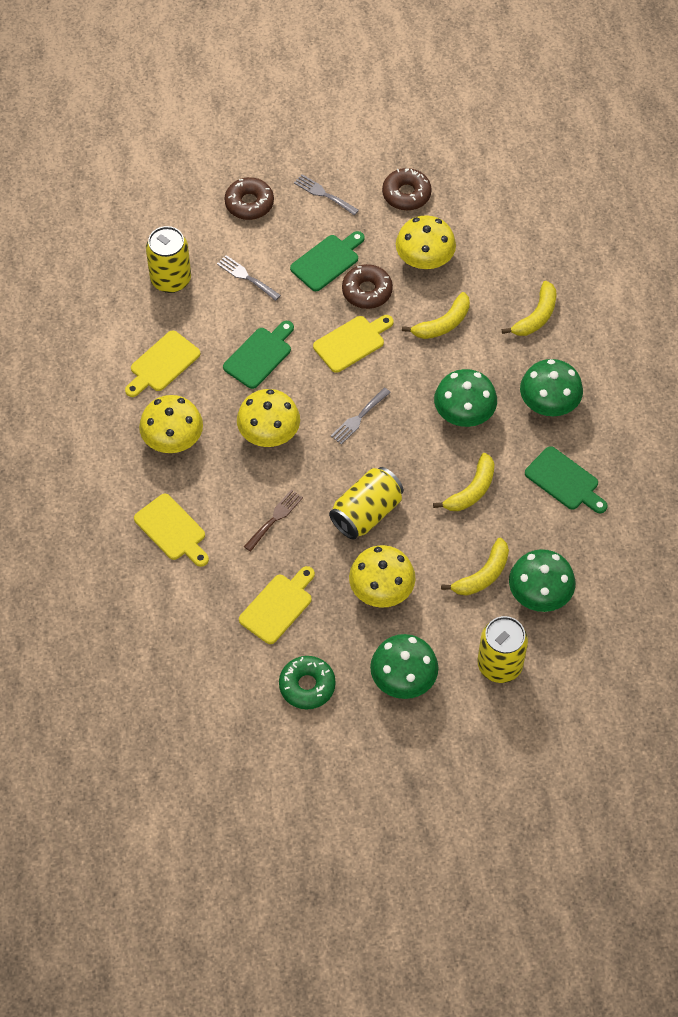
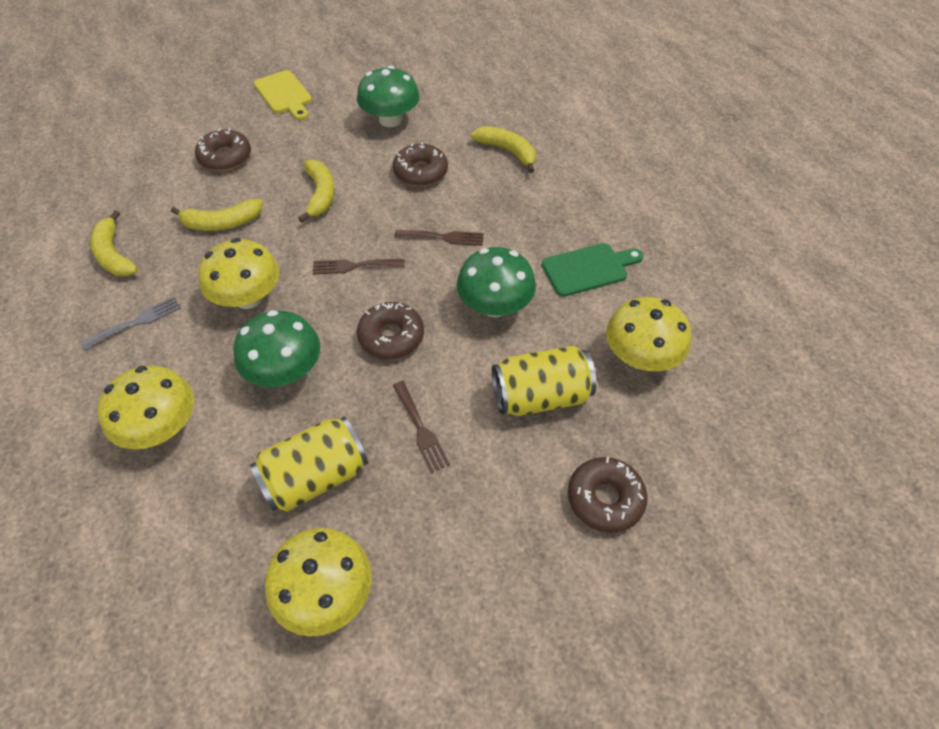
brown donut: 3 -> 4
brown fork: 1 -> 3
green cutting board: 3 -> 1
green donut: 1 -> 0
green mushroom: 4 -> 3
grey fork: 3 -> 1
yellow can: 3 -> 2
yellow cutting board: 4 -> 1

